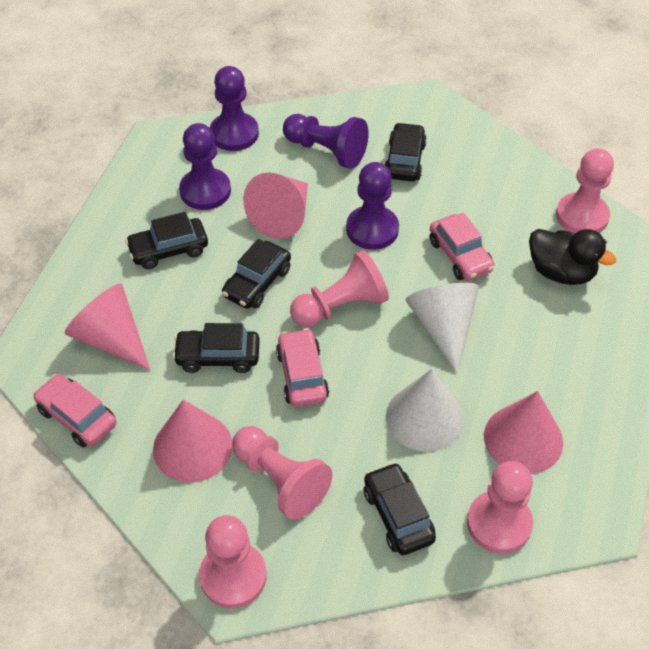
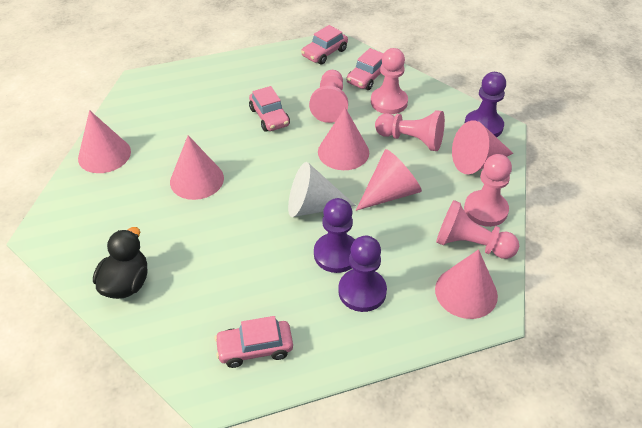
black car: 5 -> 0
pink car: 3 -> 4
pink cone: 4 -> 6
purple pawn: 4 -> 3
white cone: 2 -> 1

